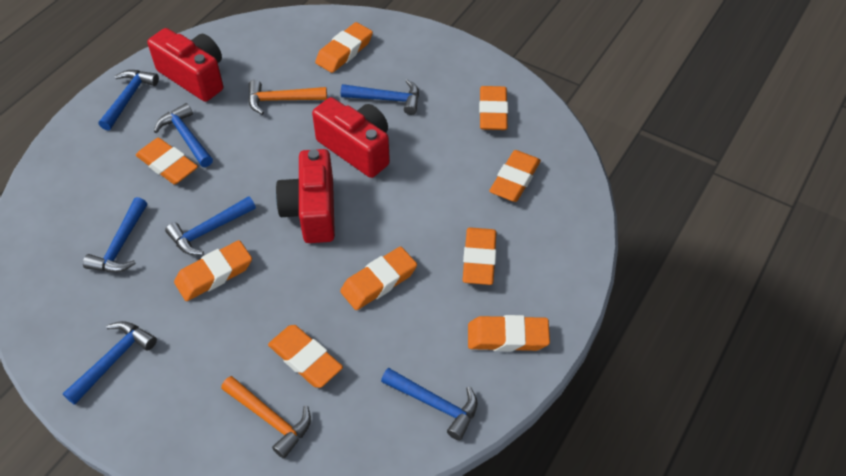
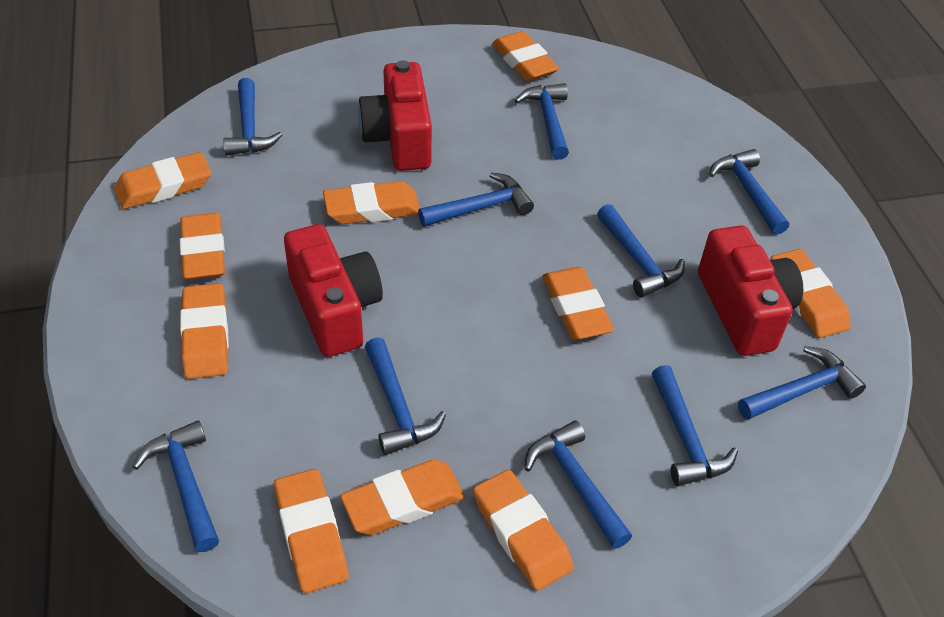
blue hammer: 7 -> 10
orange eraser: 9 -> 10
orange hammer: 2 -> 0

